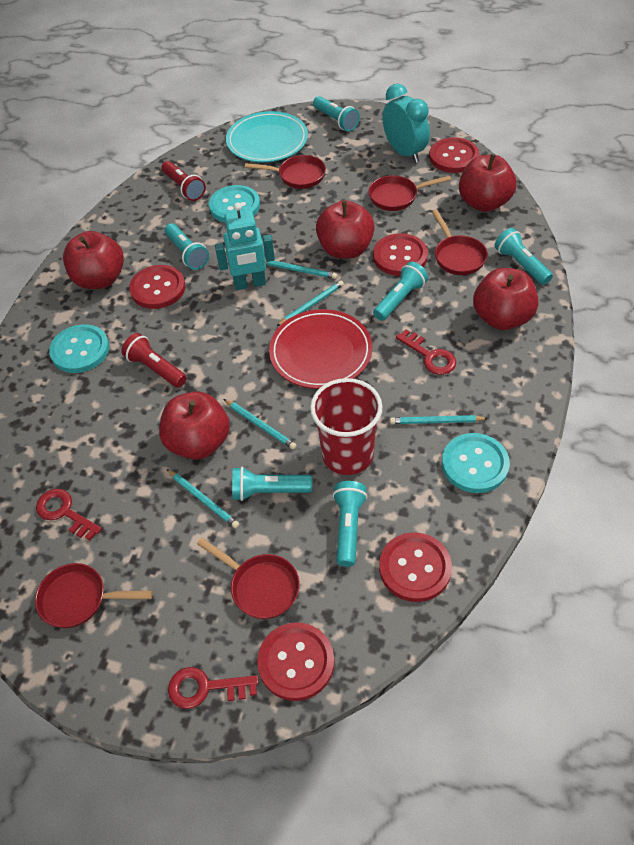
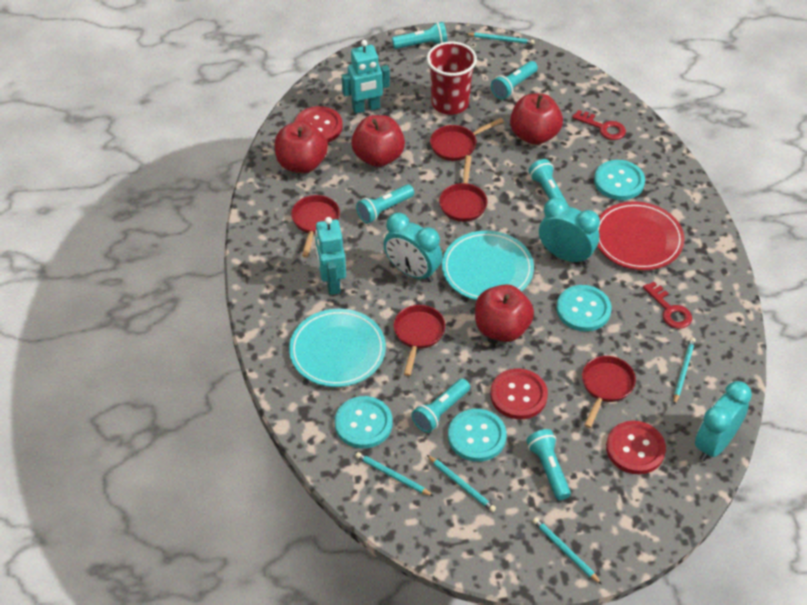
red apple: 5 -> 4
red button: 5 -> 3
red flashlight: 2 -> 0
red key: 3 -> 2
turquoise button: 3 -> 4
turquoise clock: 1 -> 3
turquoise plate: 1 -> 2
turquoise robot: 1 -> 2

